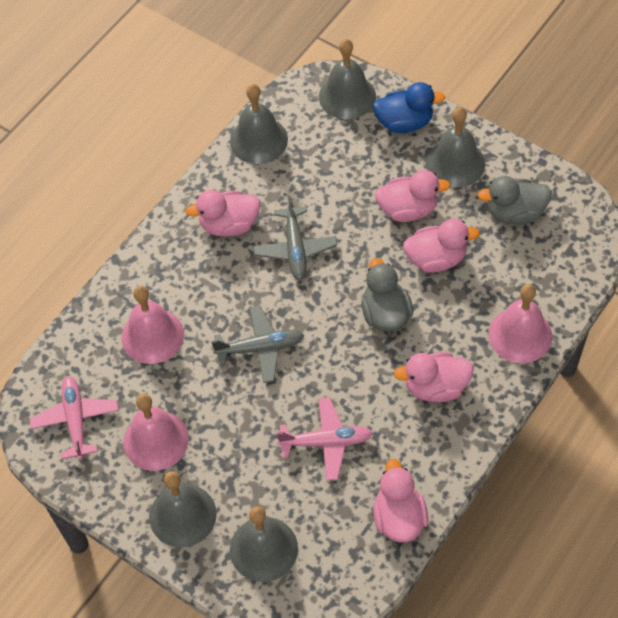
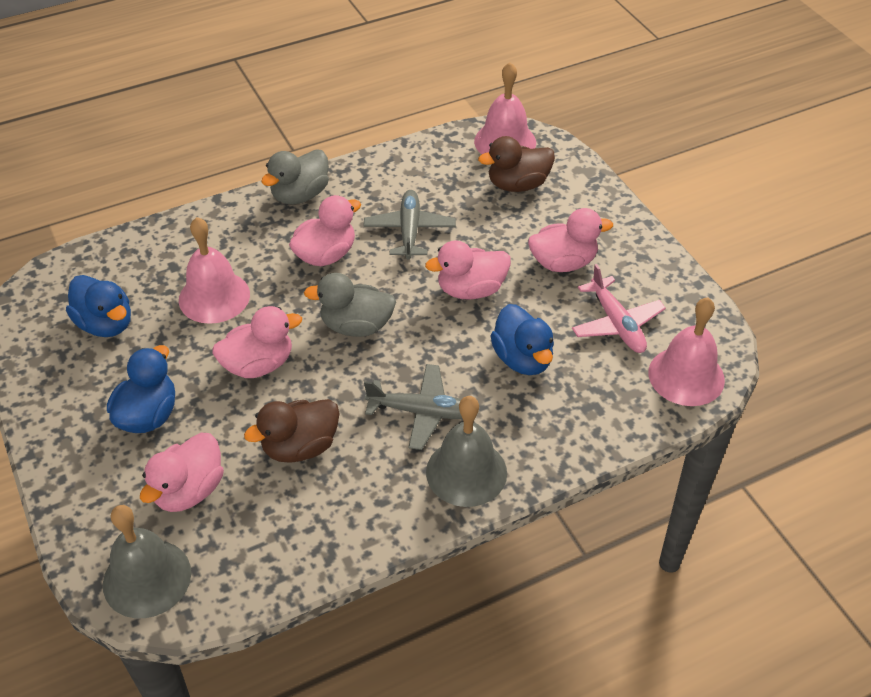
blue duck: 1 -> 3
brown duck: 0 -> 2
grey bell: 5 -> 2
pink plane: 2 -> 1

